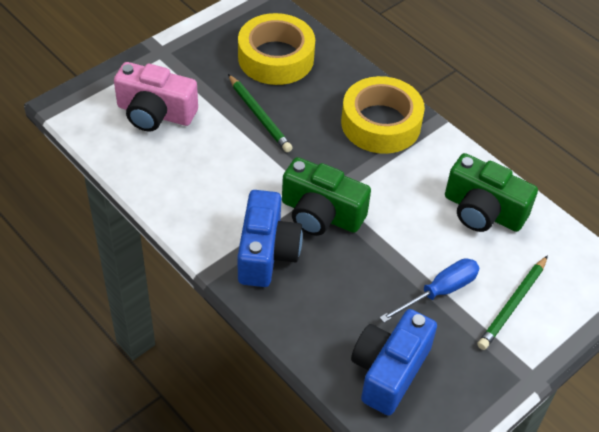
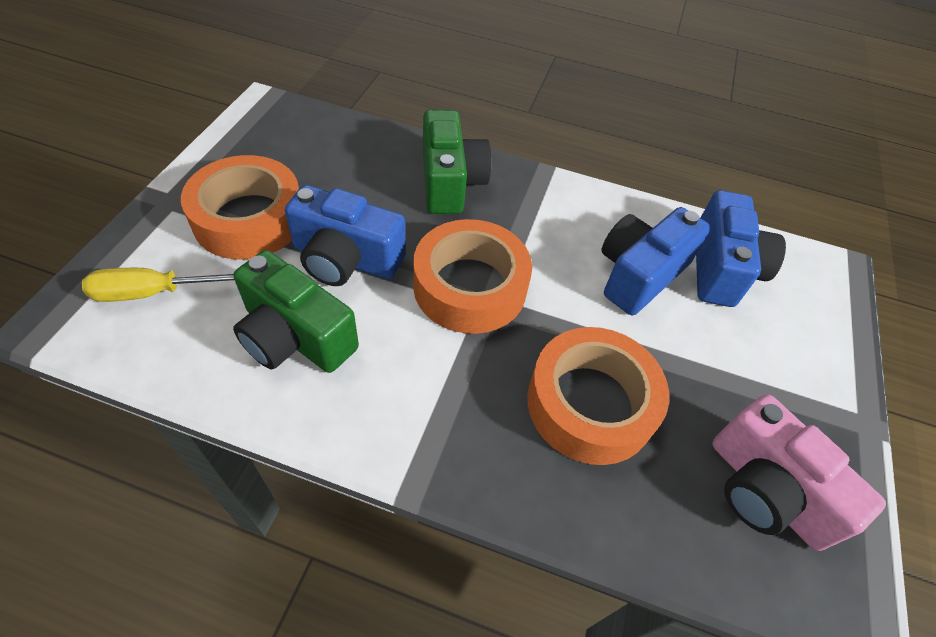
blue camera: 2 -> 3
blue screwdriver: 1 -> 0
green pencil: 2 -> 0
orange tape: 0 -> 3
yellow screwdriver: 0 -> 1
yellow tape: 2 -> 0

